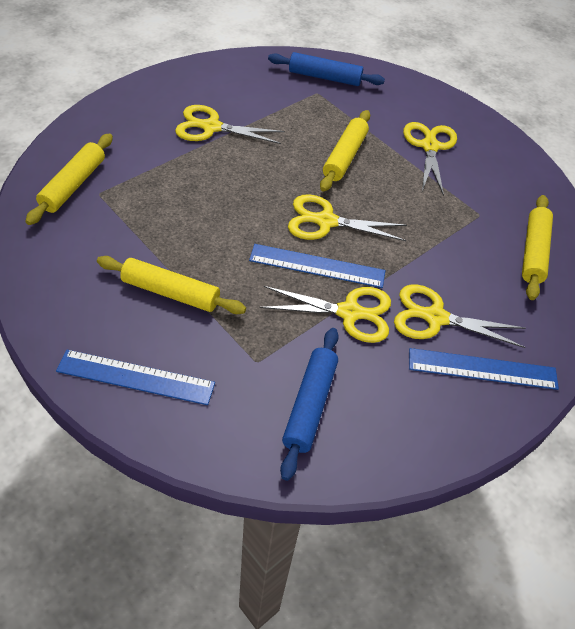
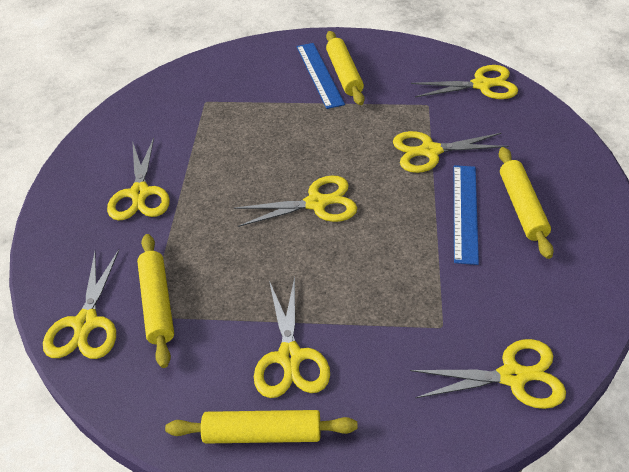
blue rolling pin: 2 -> 0
blue ruler: 3 -> 2
yellow scissors: 5 -> 7

